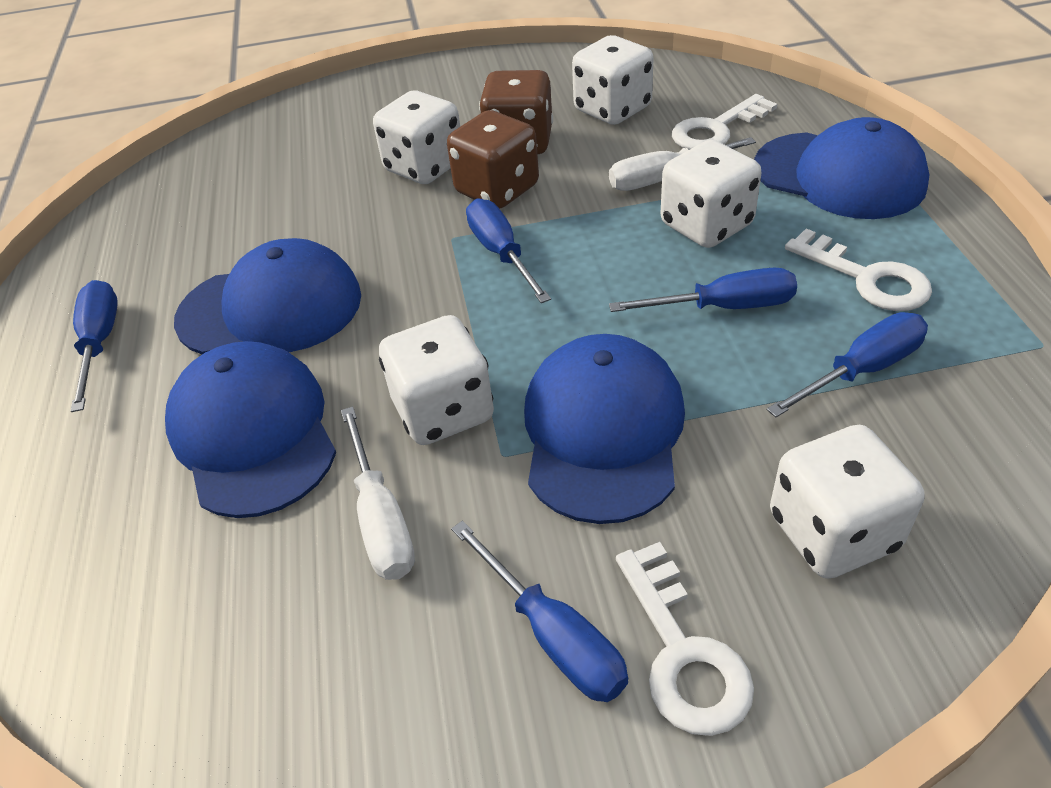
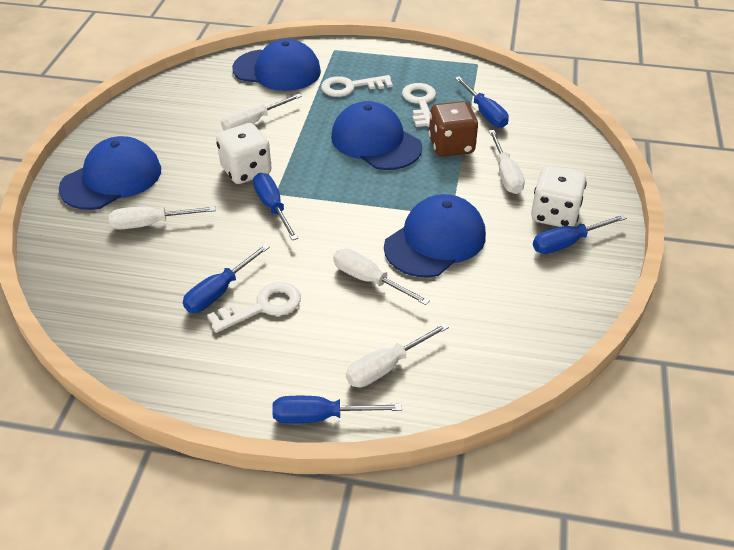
brown dice: 2 -> 1
white dice: 5 -> 2
white screwdriver: 2 -> 5

